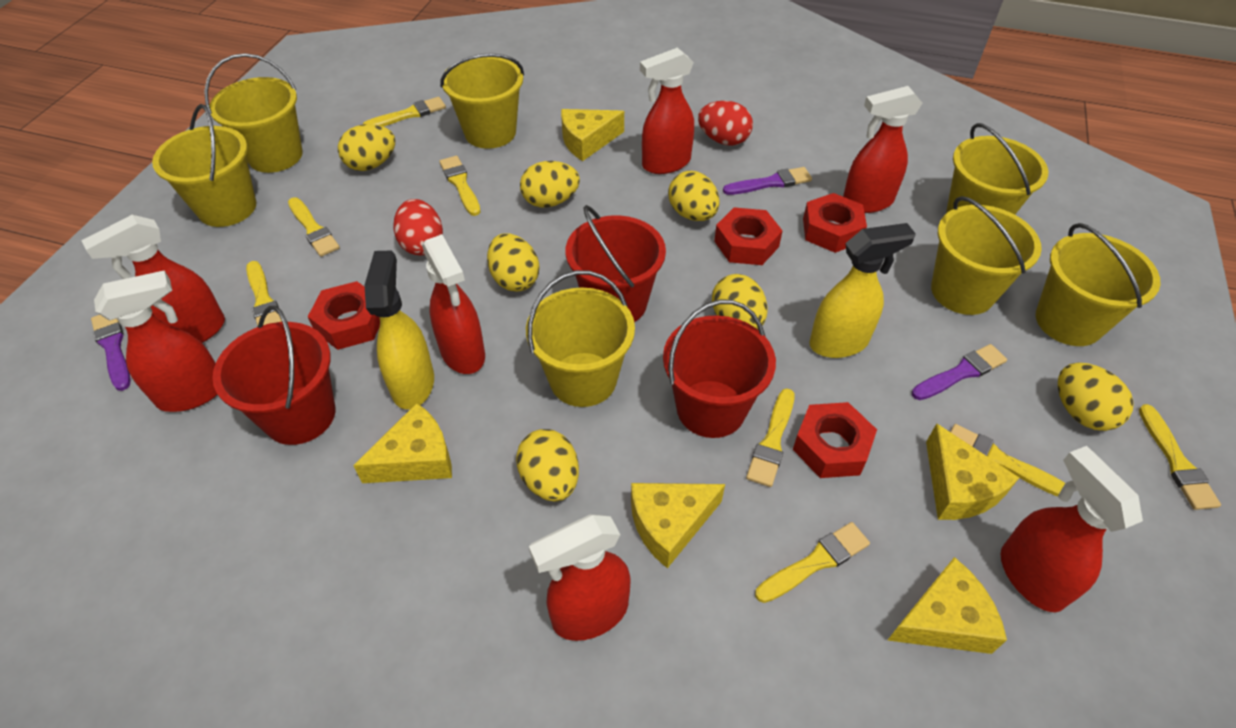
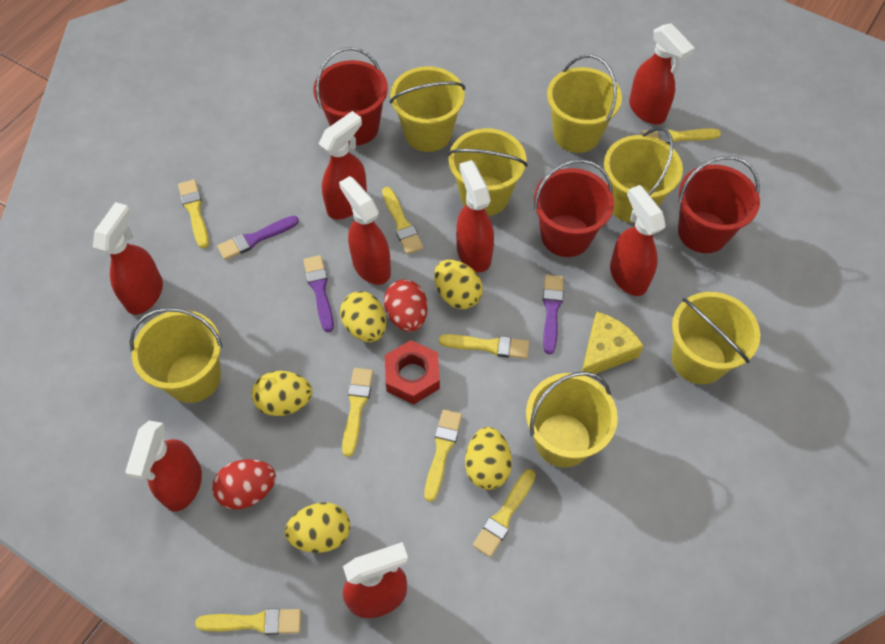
red nut: 4 -> 1
red spray bottle: 7 -> 8
yellow cheese: 5 -> 1
yellow egg: 7 -> 5
yellow spray bottle: 2 -> 0

